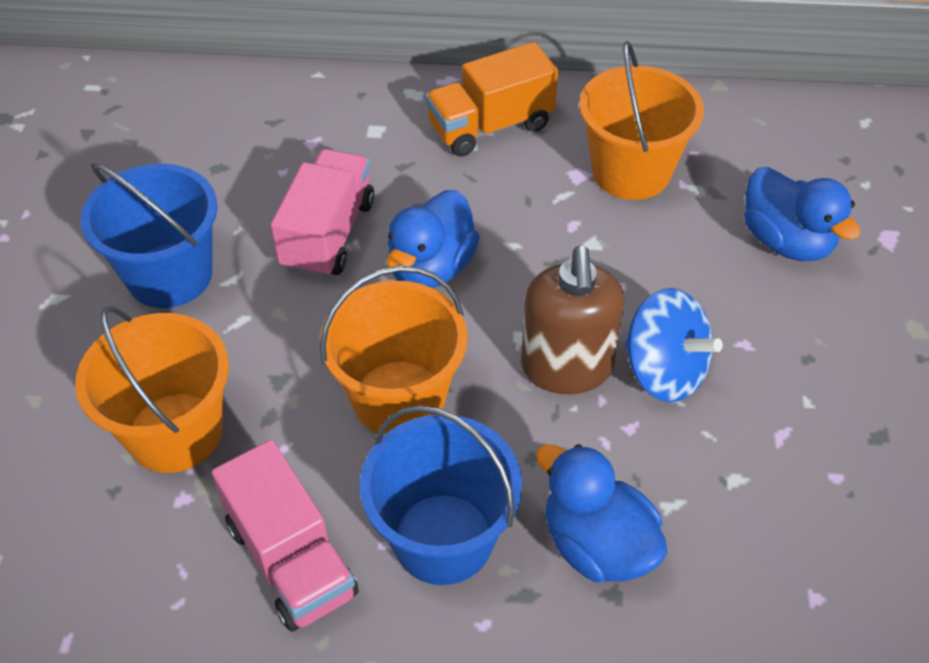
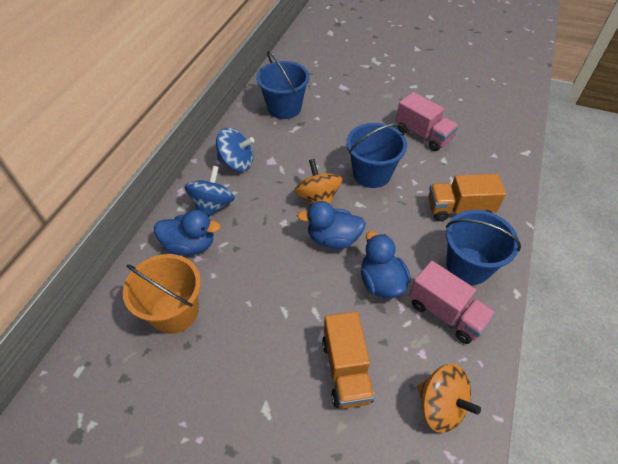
blue bucket: 2 -> 3
blue spinning top: 1 -> 2
brown soap dispenser: 1 -> 0
orange bucket: 3 -> 1
orange spinning top: 0 -> 2
orange truck: 1 -> 2

